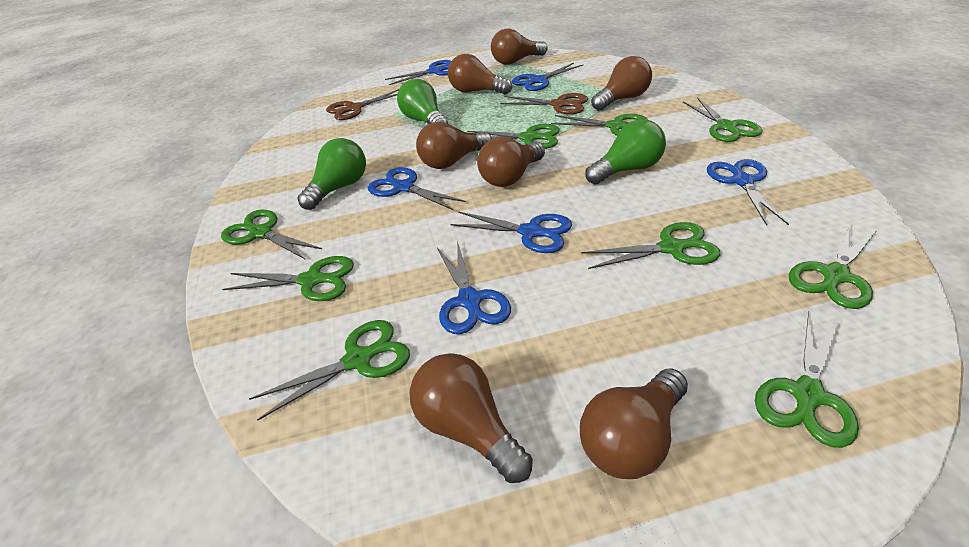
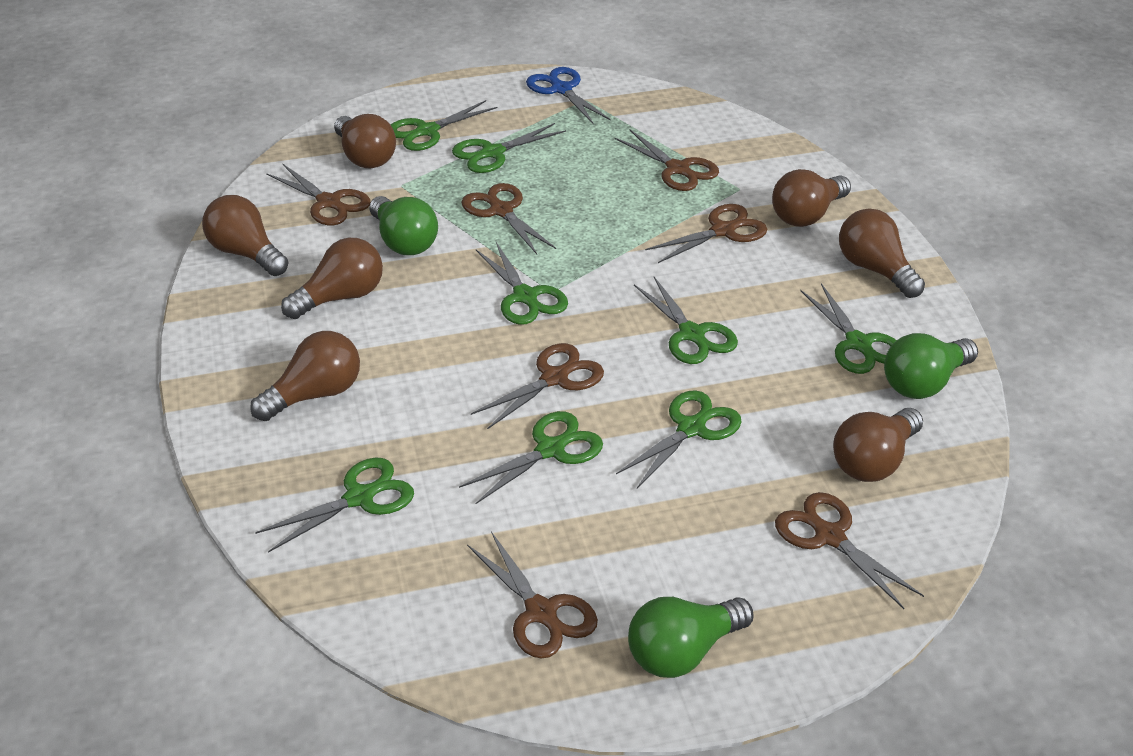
blue scissors: 6 -> 1
brown scissors: 2 -> 7
green scissors: 9 -> 8

